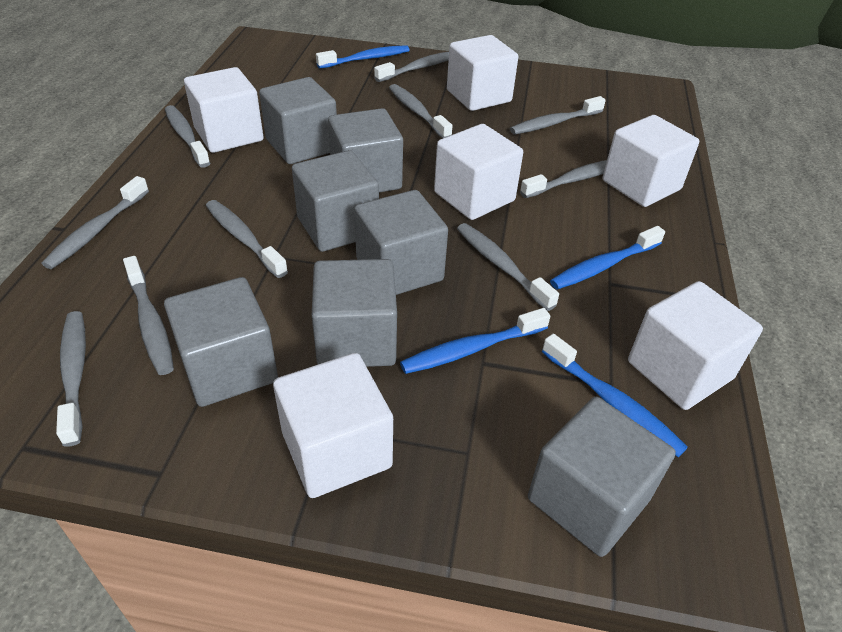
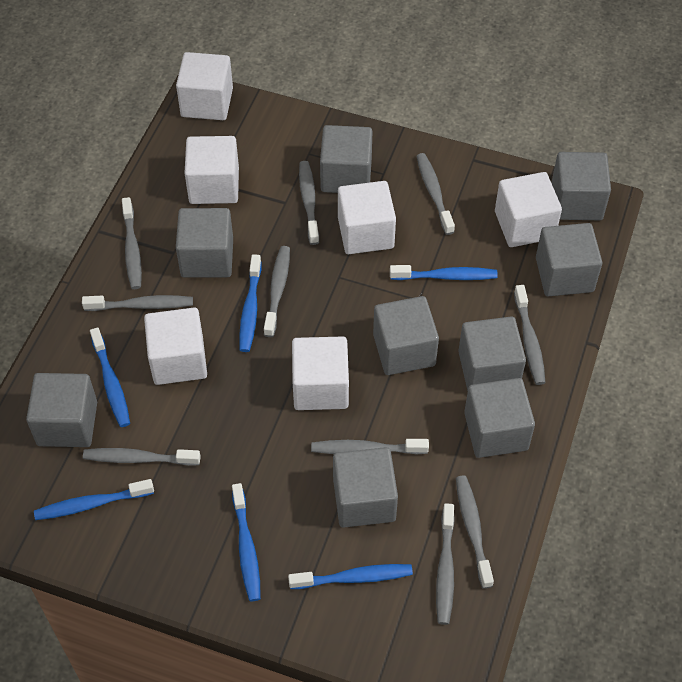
blue toothbrush: 4 -> 6
grey cube: 7 -> 9

